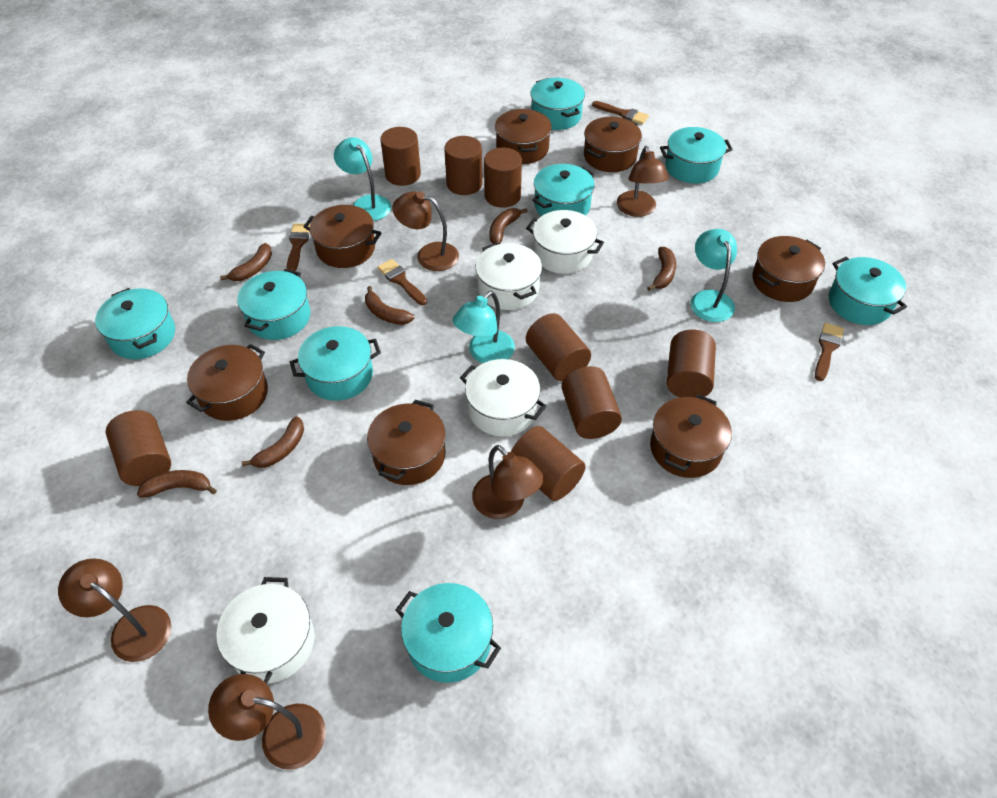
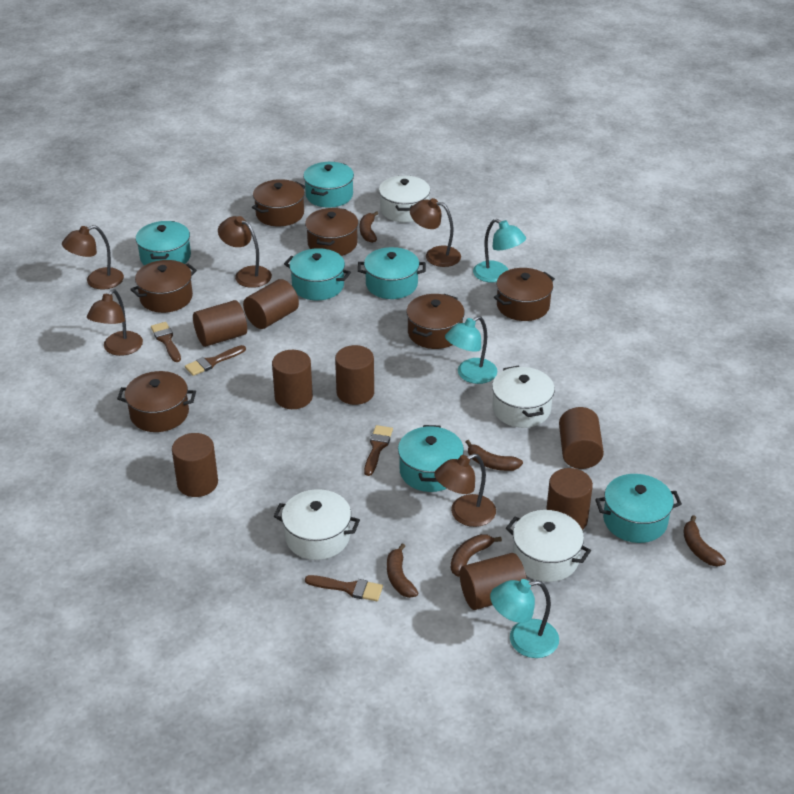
brown banana: 6 -> 5
brown pot: 7 -> 6
turquoise pot: 8 -> 6

